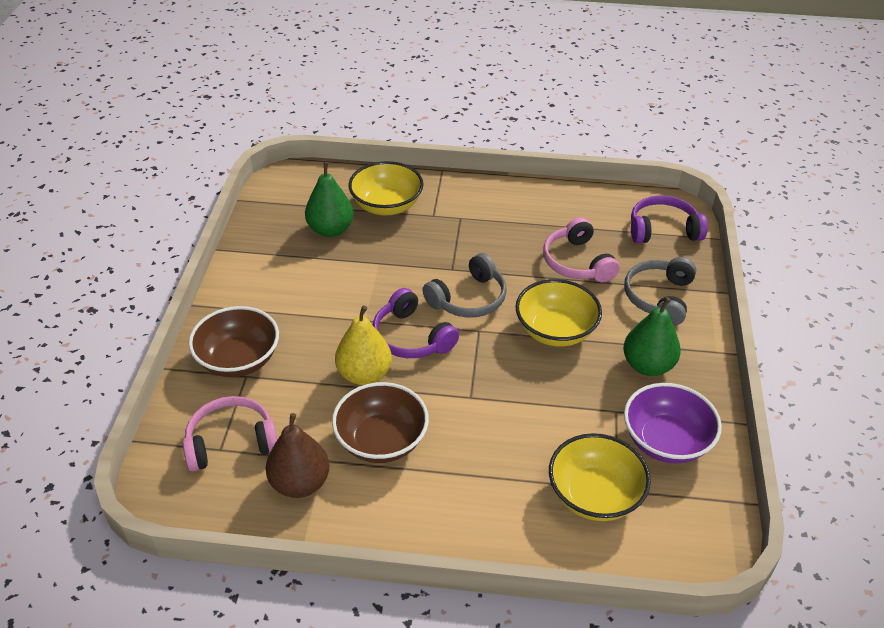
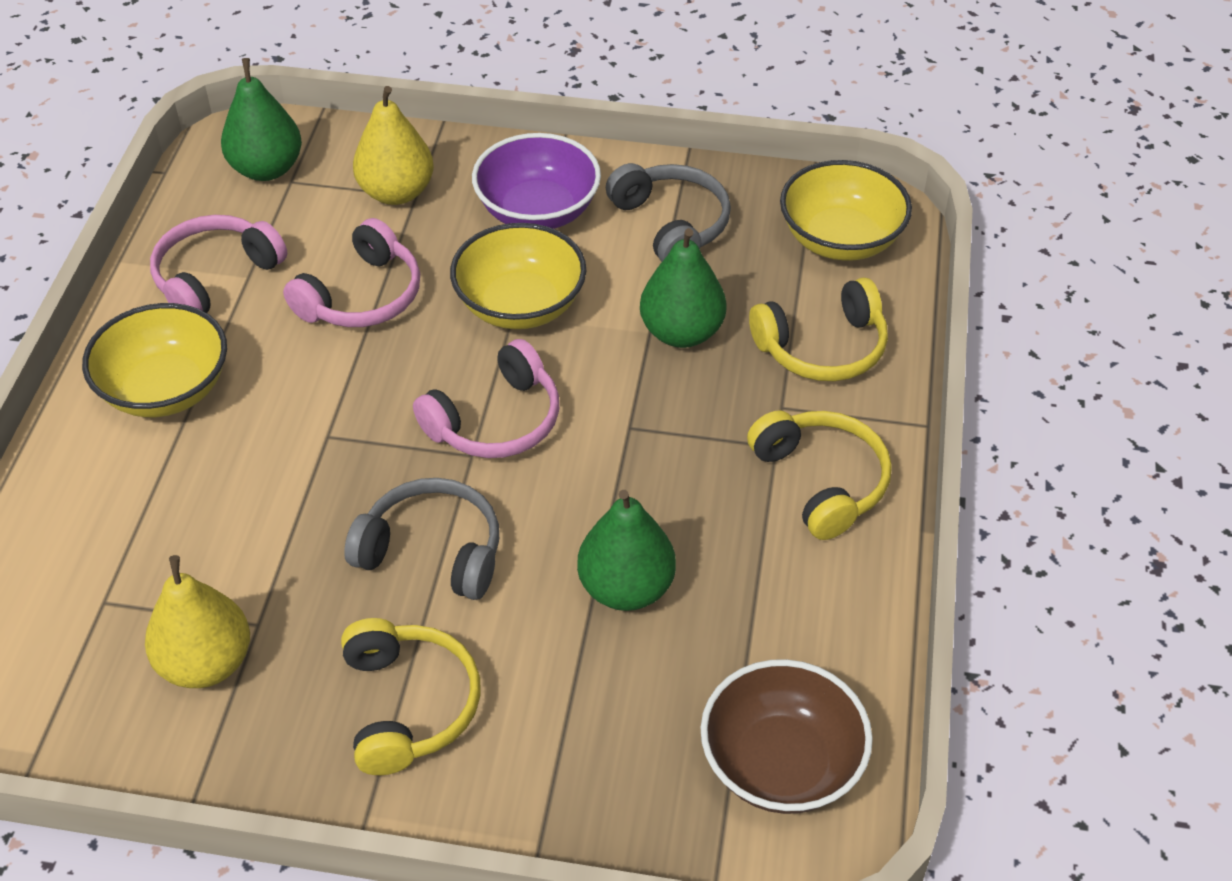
brown bowl: 2 -> 1
brown pear: 1 -> 0
green pear: 2 -> 3
pink headphones: 2 -> 3
purple headphones: 2 -> 0
yellow headphones: 0 -> 3
yellow pear: 1 -> 2

